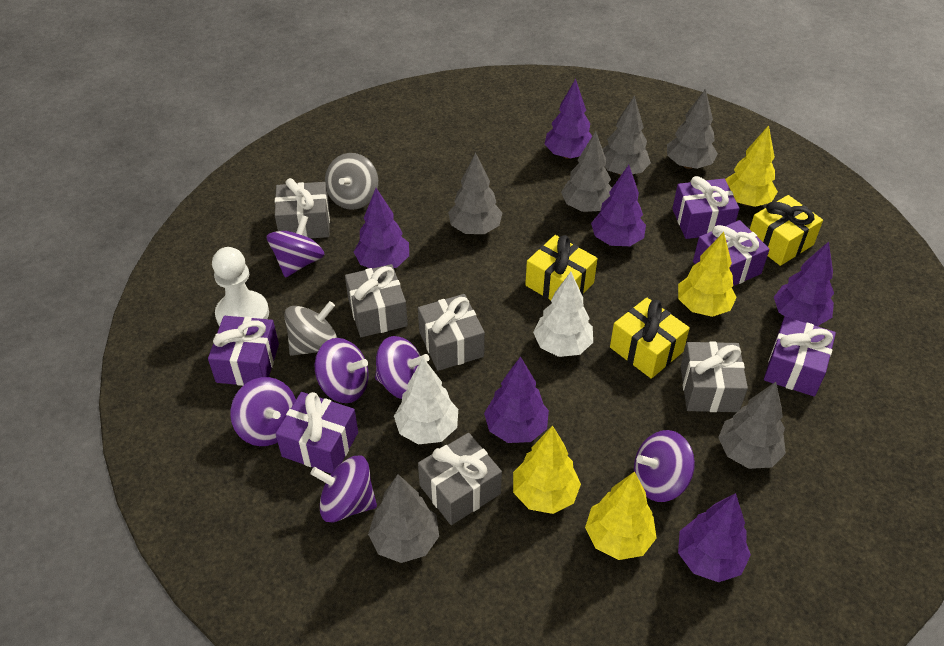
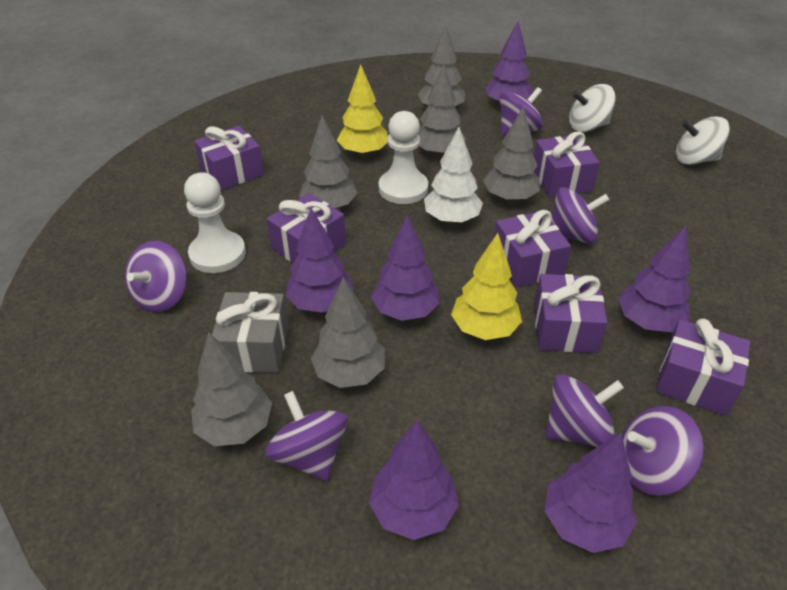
grey gift: 5 -> 1
grey spinning top: 2 -> 0
purple gift: 5 -> 6
white pawn: 1 -> 2
white spinning top: 0 -> 2
white tree: 2 -> 1
yellow gift: 3 -> 0
yellow tree: 4 -> 2

